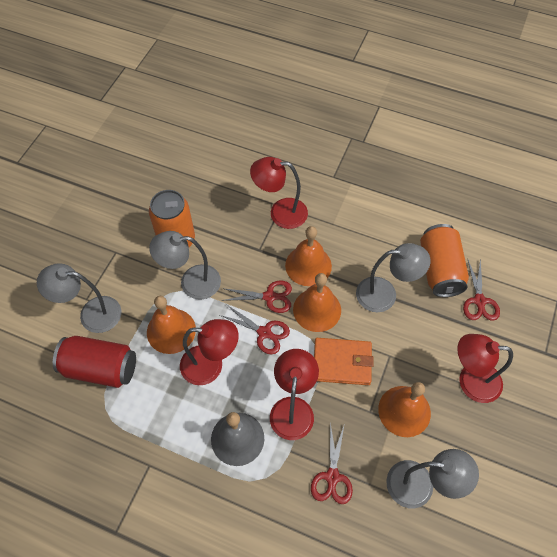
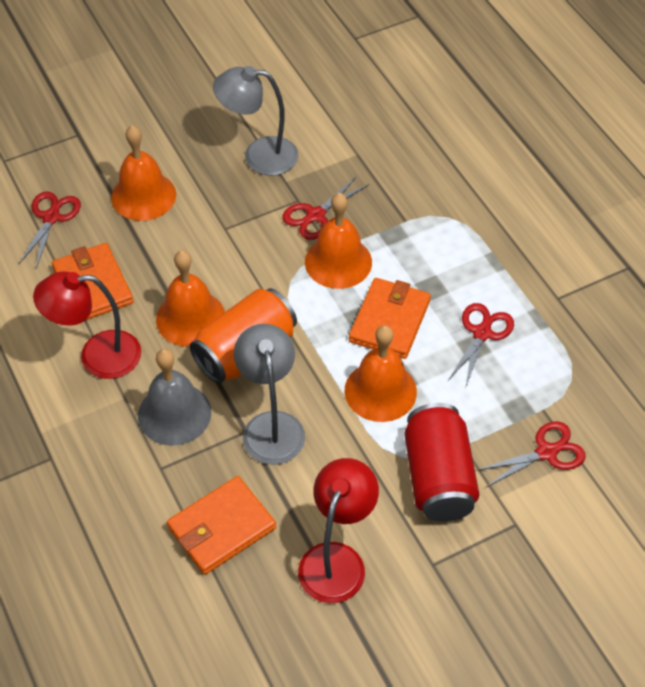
grey lamp: 4 -> 2
orange can: 2 -> 1
orange wallet: 1 -> 3
red lamp: 4 -> 2

